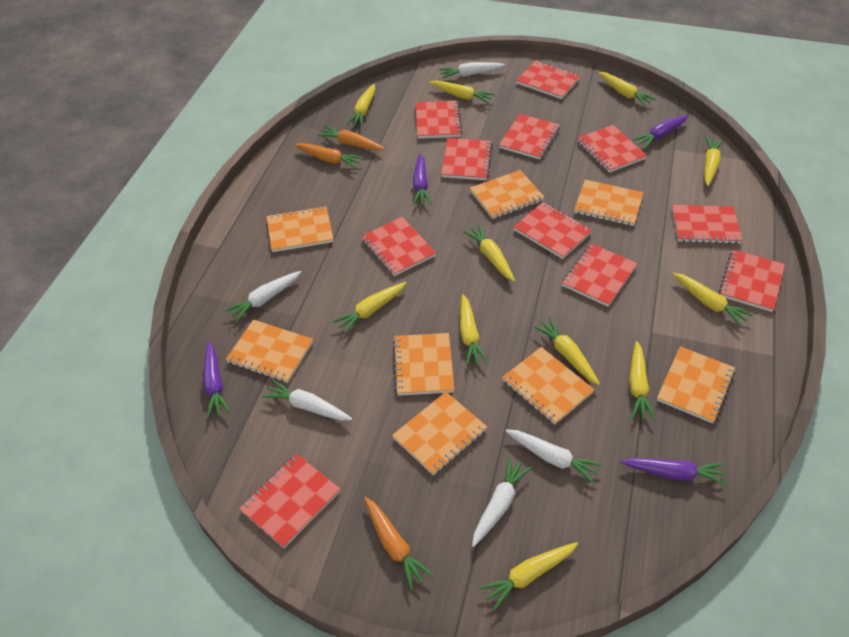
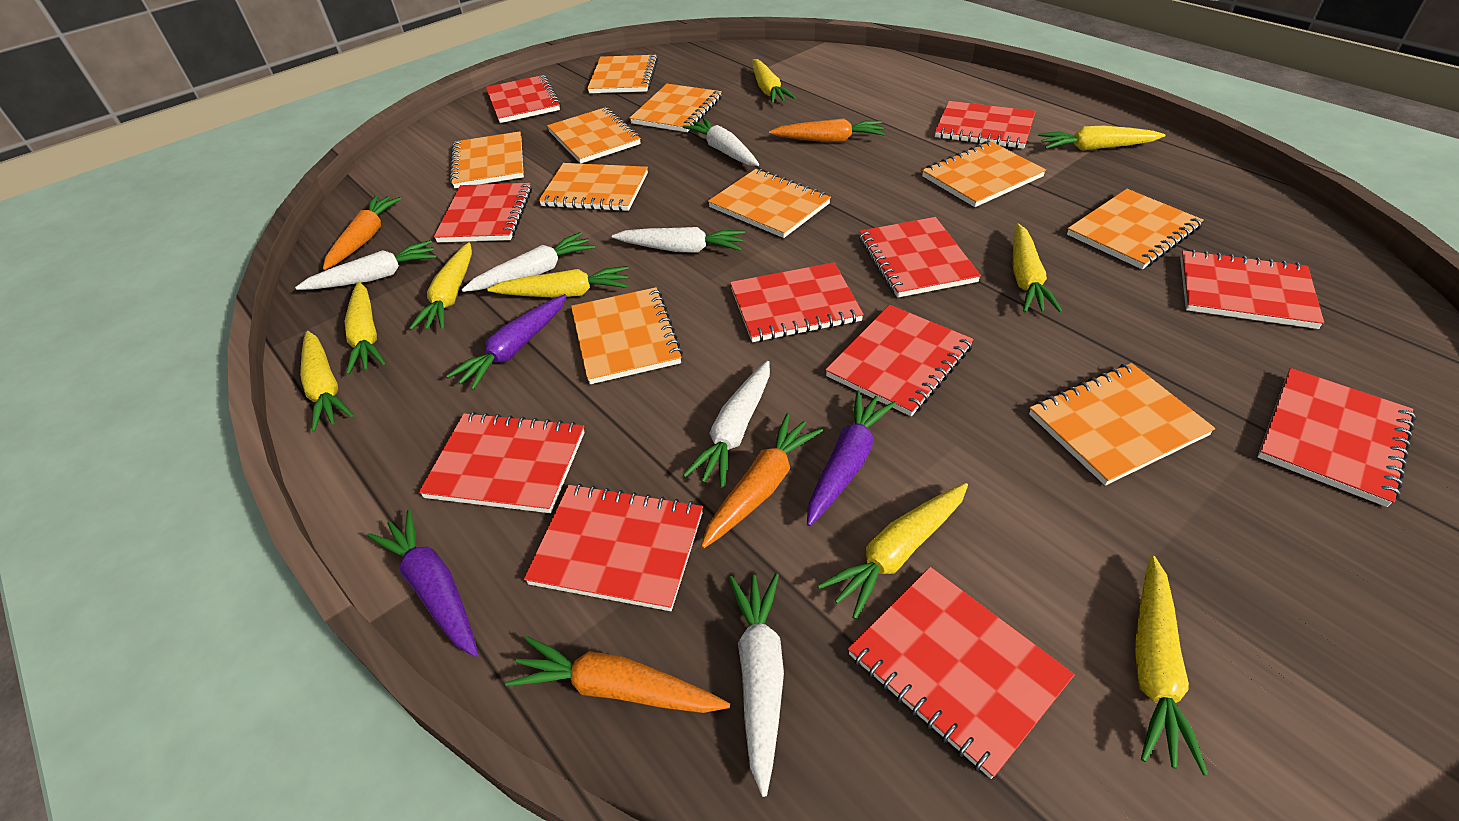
orange carrot: 3 -> 4
orange notebook: 8 -> 10
purple carrot: 4 -> 3
white carrot: 5 -> 6
yellow carrot: 11 -> 9

